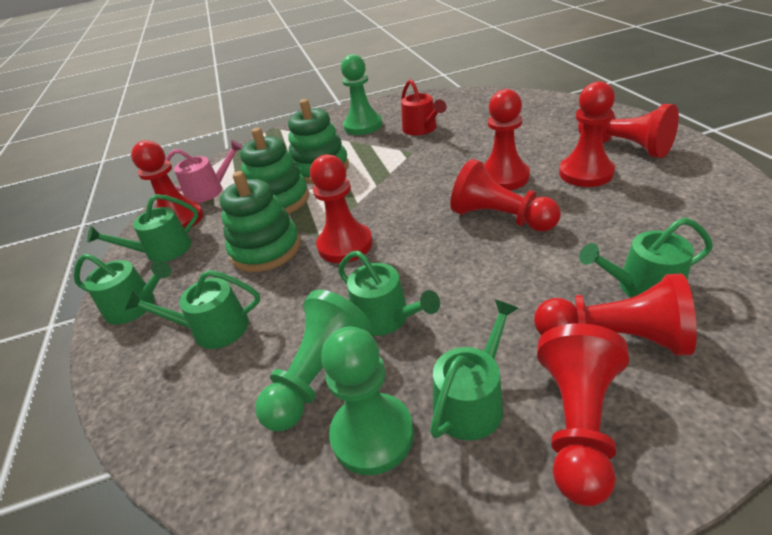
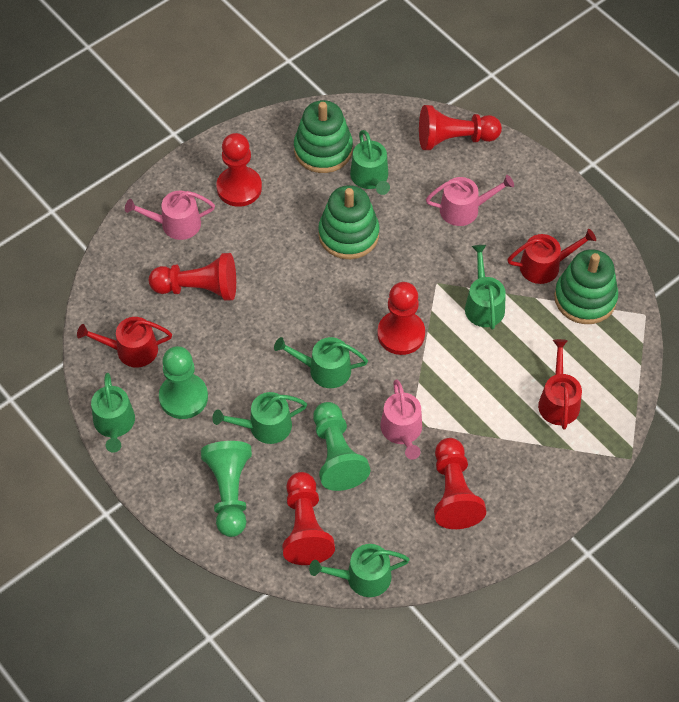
pink watering can: 1 -> 3
red pawn: 8 -> 6
red watering can: 1 -> 3

